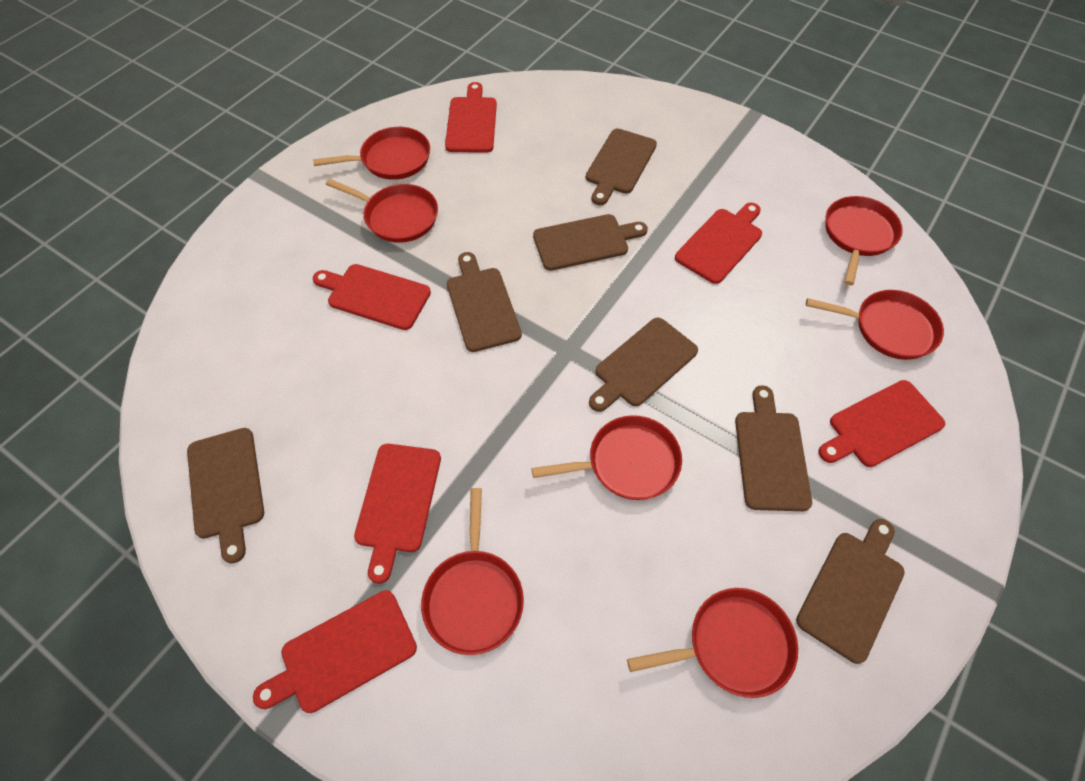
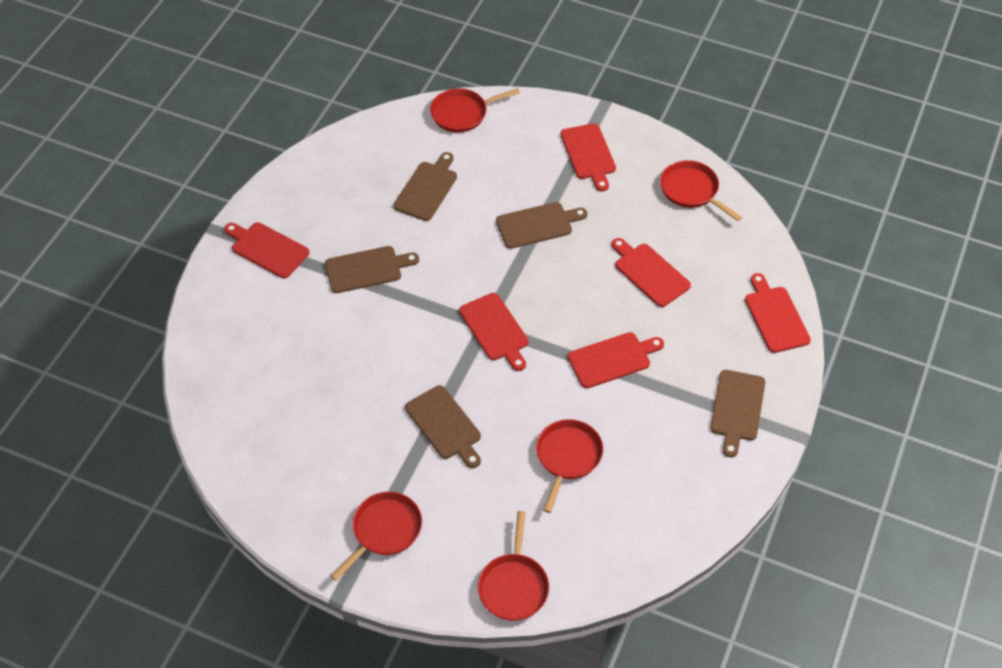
brown cutting board: 7 -> 5
red pan: 7 -> 5

